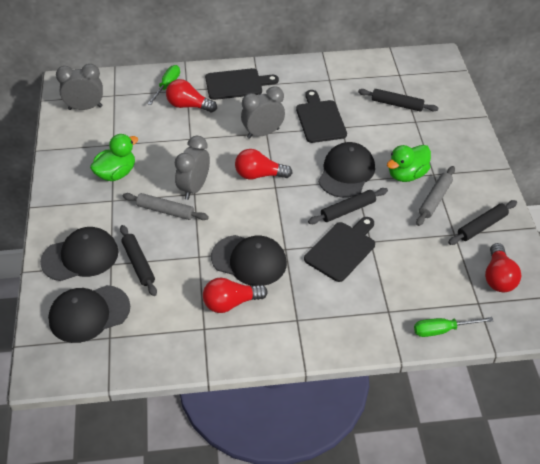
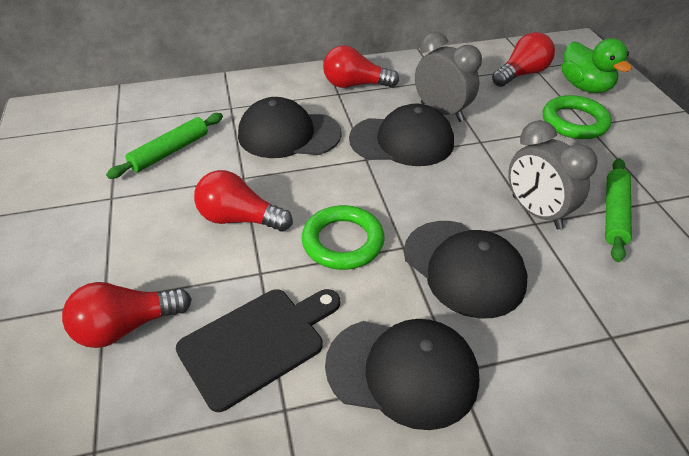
black cutting board: 3 -> 1
black rolling pin: 4 -> 0
green duck: 2 -> 1
green ring: 0 -> 2
green rolling pin: 0 -> 2
green screwdriver: 2 -> 0
grey clock: 3 -> 2
grey rolling pin: 2 -> 0

